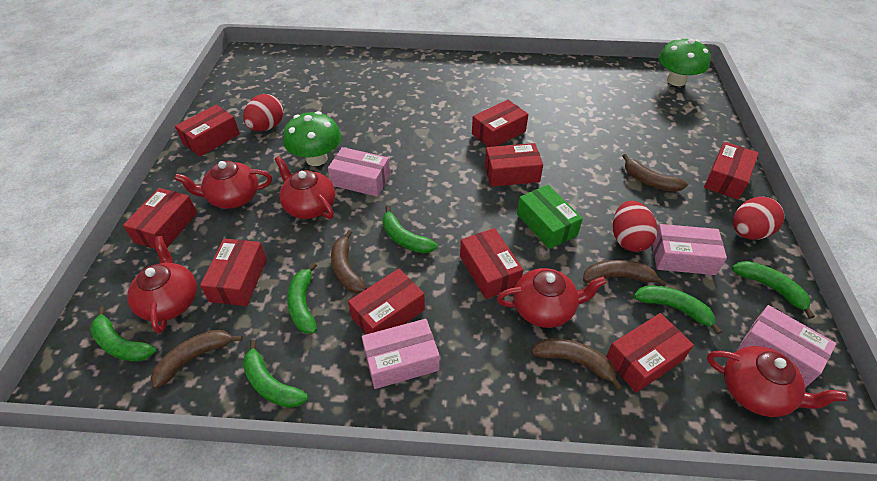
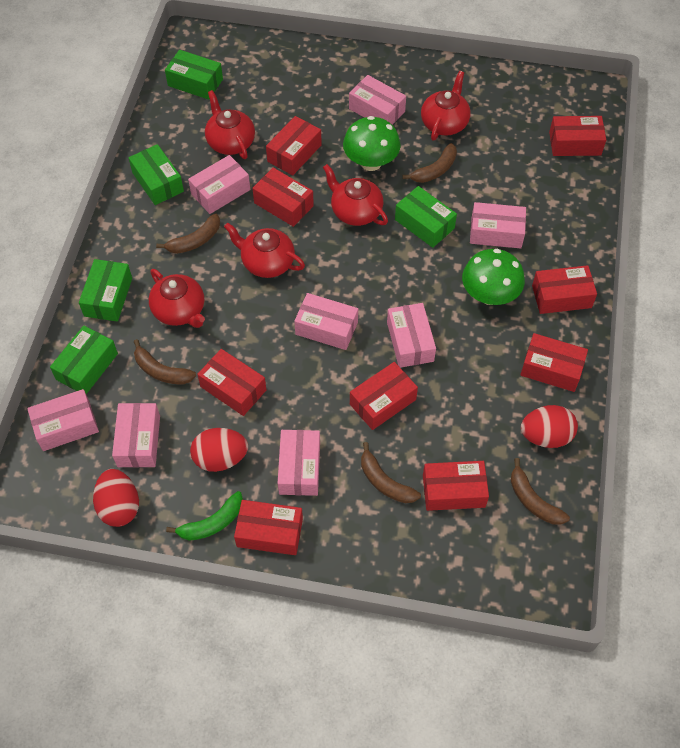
green banana: 6 -> 1
green box: 1 -> 5
pink box: 4 -> 8

